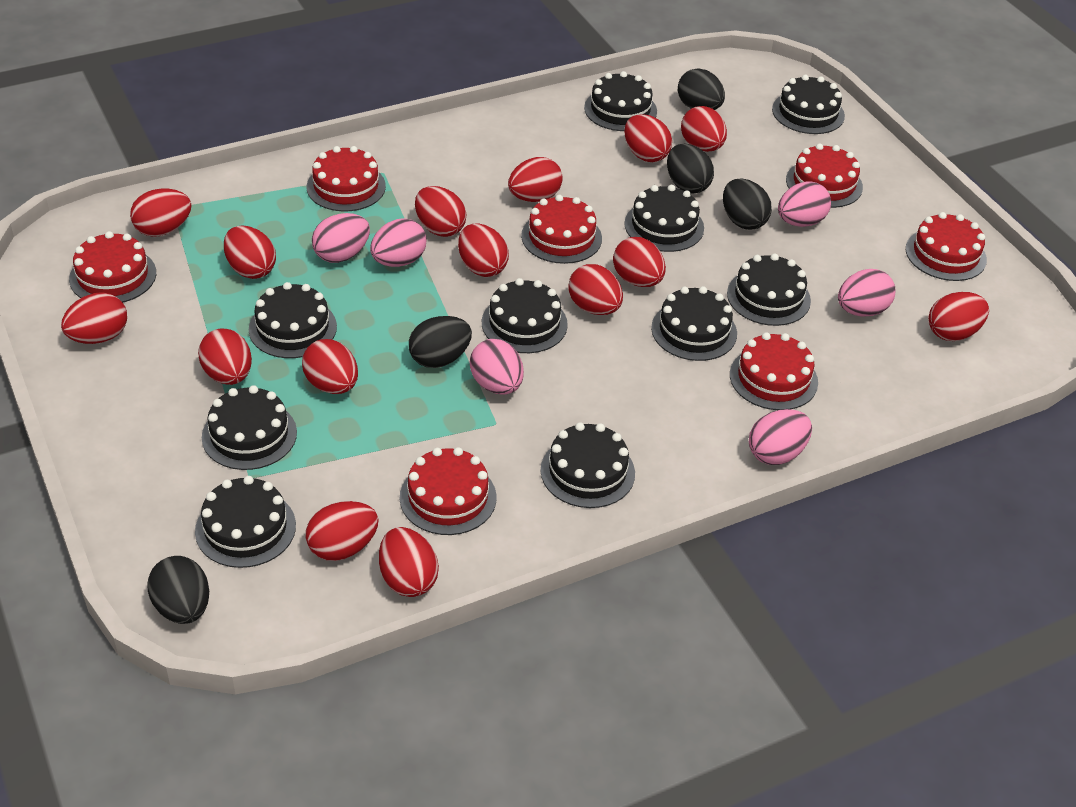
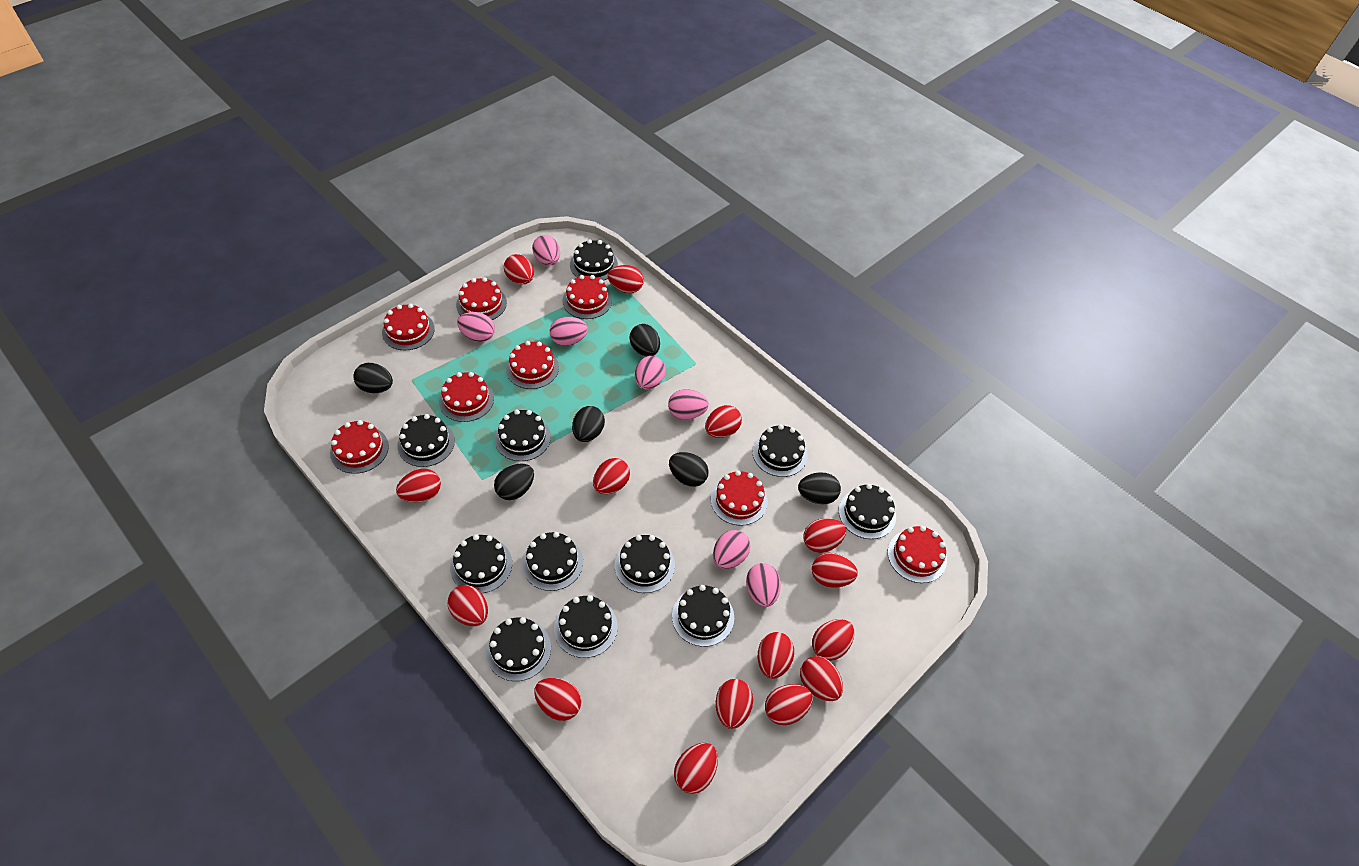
black cake: 10 -> 11
black egg: 5 -> 6
pink egg: 6 -> 7
red cake: 7 -> 8

